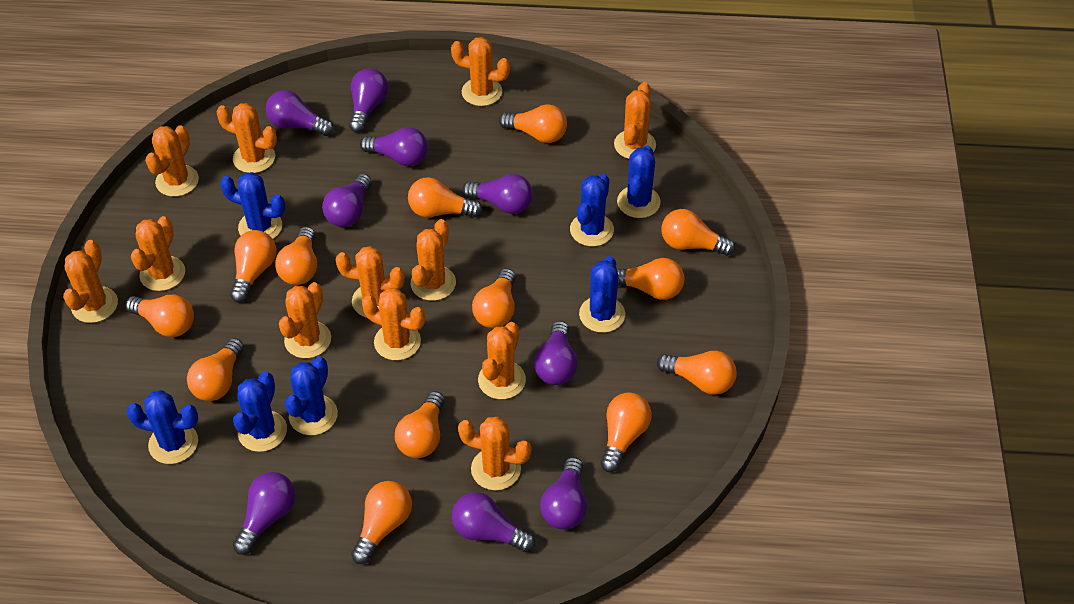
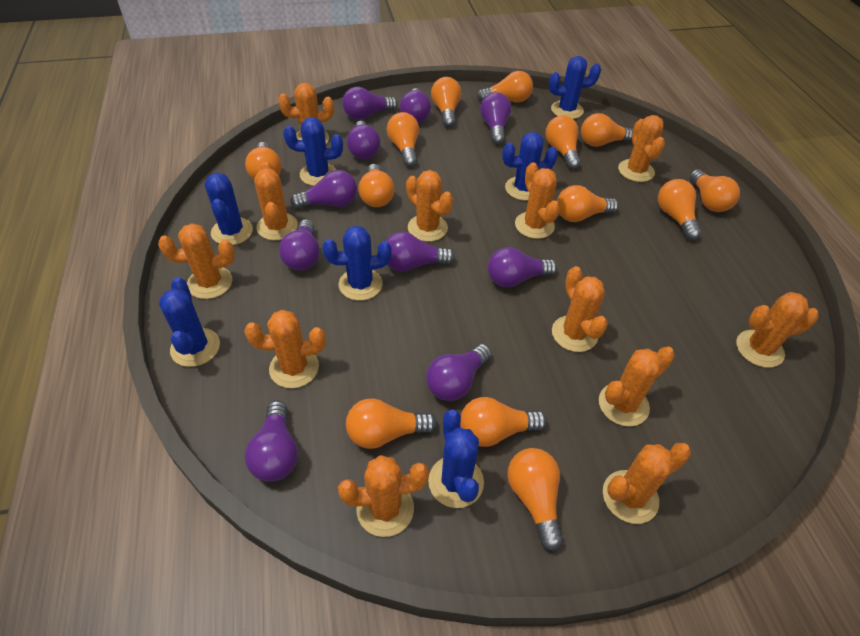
purple light bulb: 9 -> 10

